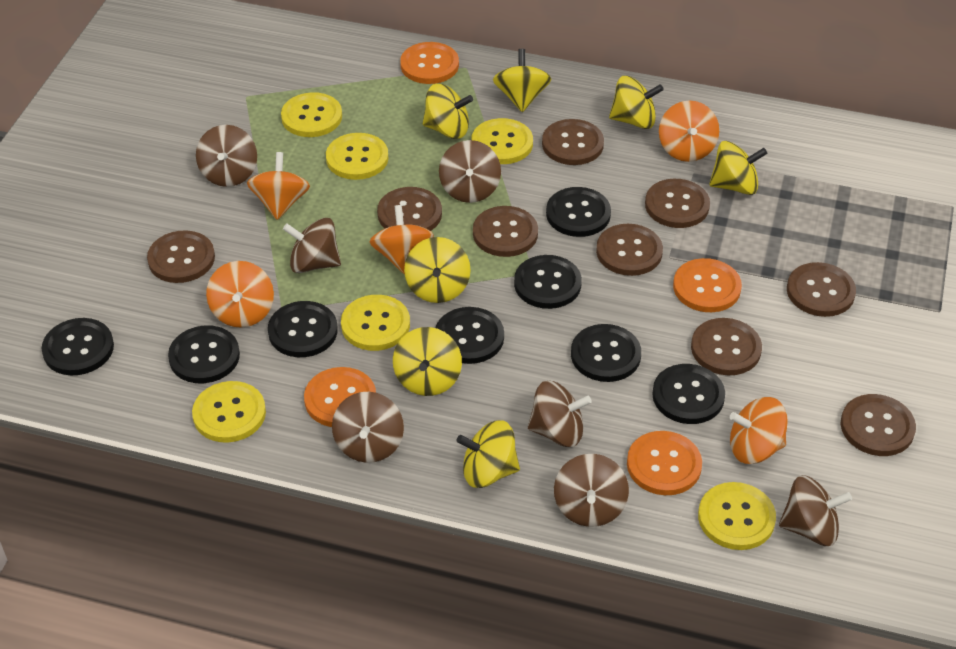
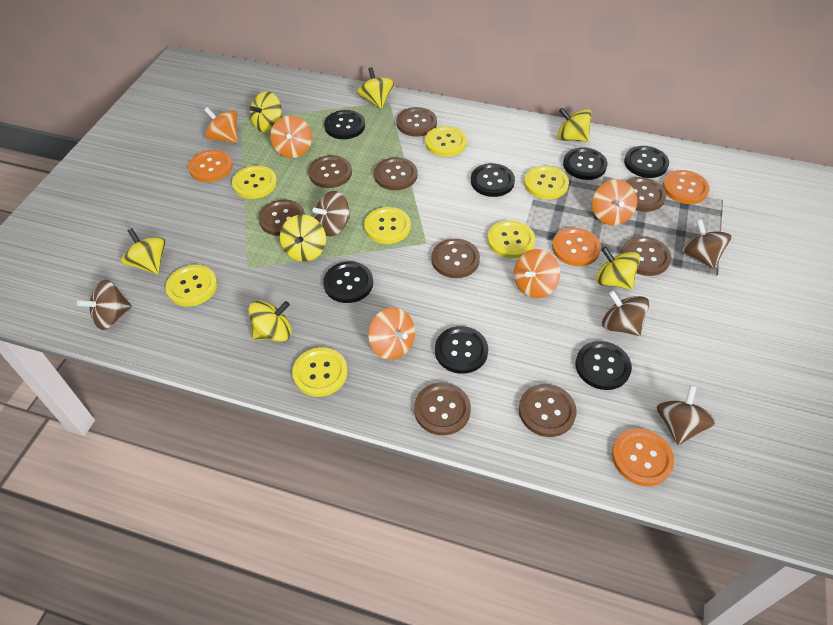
black button: 8 -> 7
brown spinning top: 7 -> 5
yellow button: 6 -> 7

